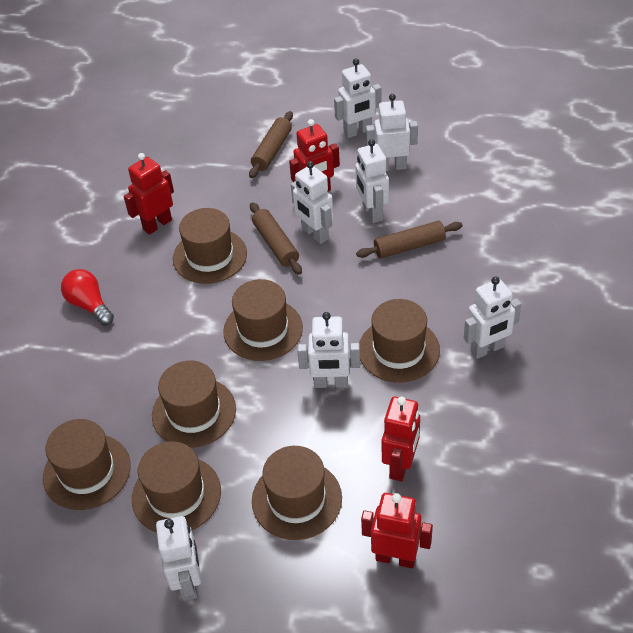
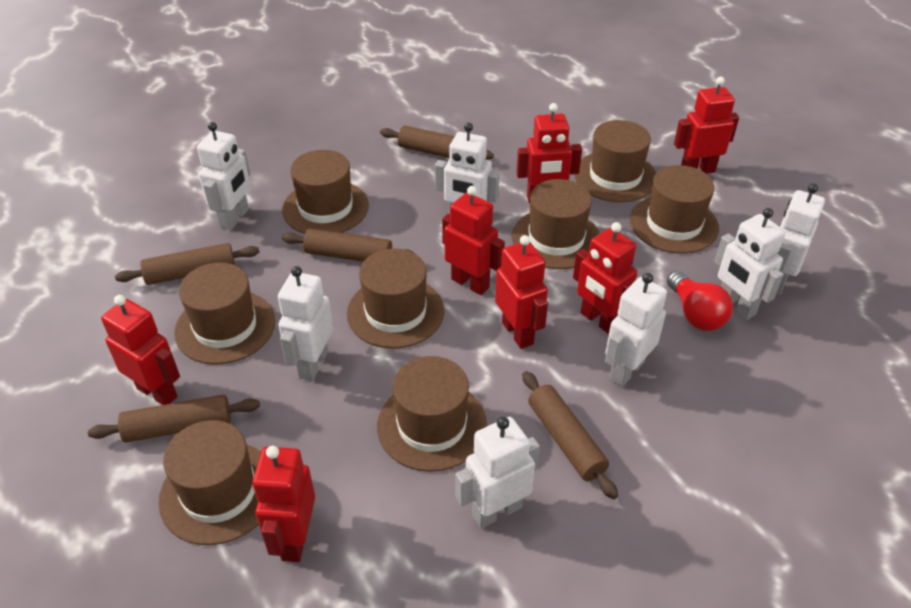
brown hat: 7 -> 8
brown rolling pin: 3 -> 5
red robot: 4 -> 7

